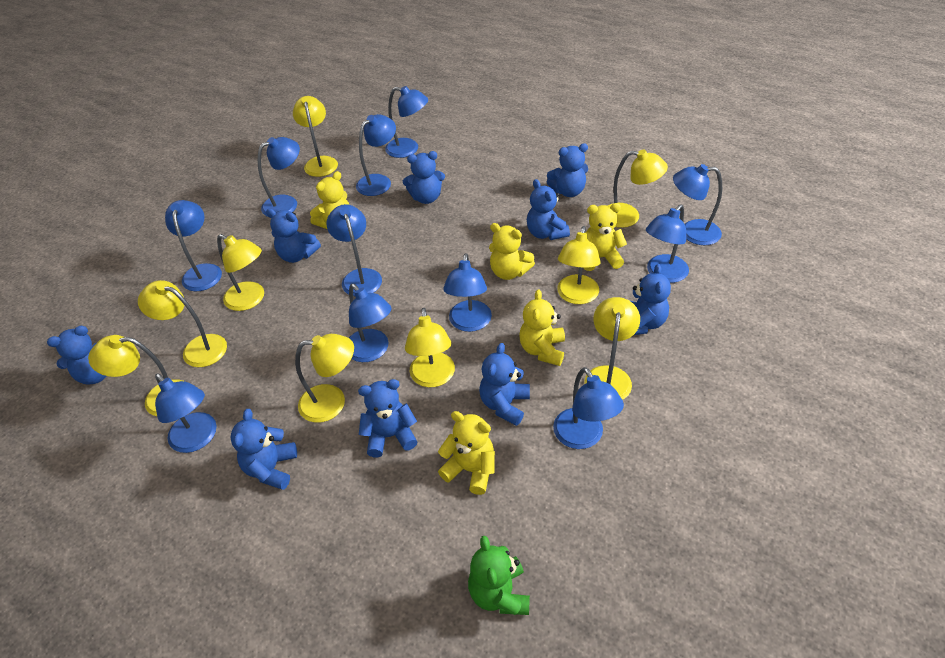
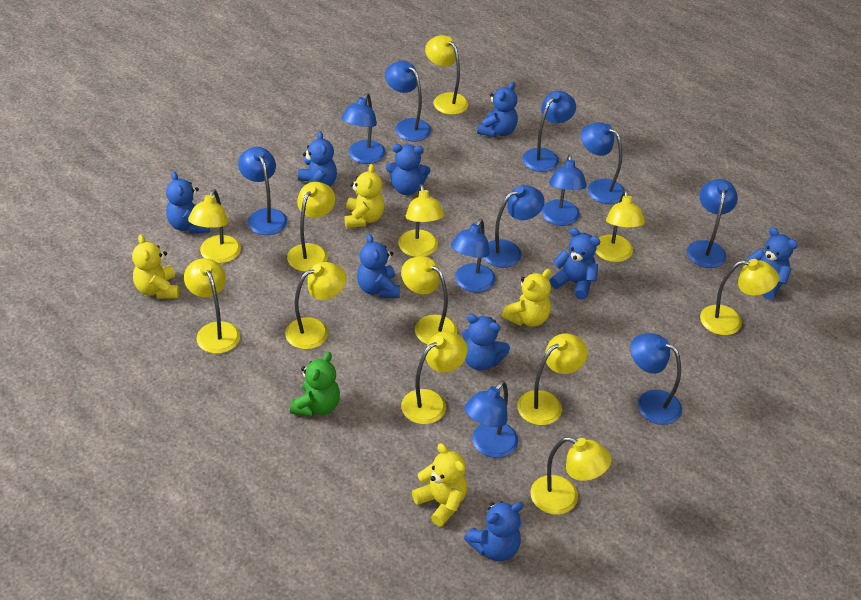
yellow lamp: 9 -> 12
yellow teddy bear: 5 -> 4

